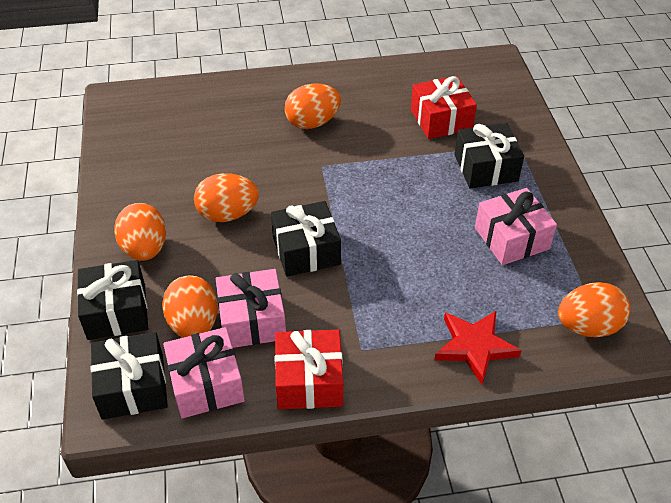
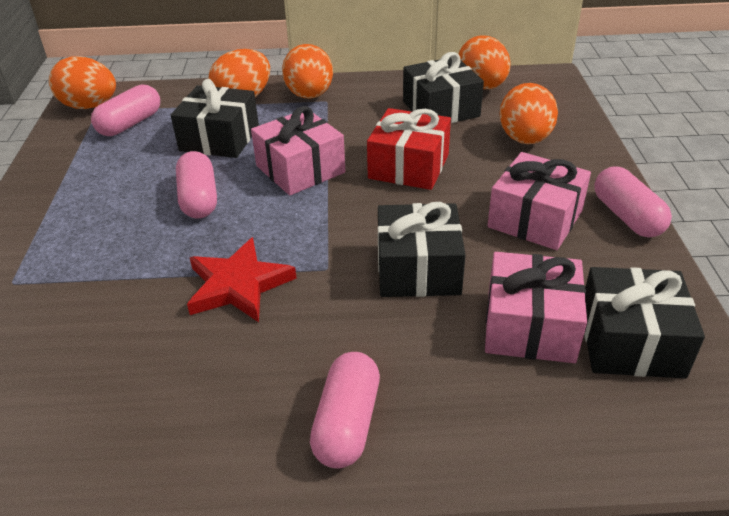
pink capsule: 0 -> 4
red gift: 2 -> 1

